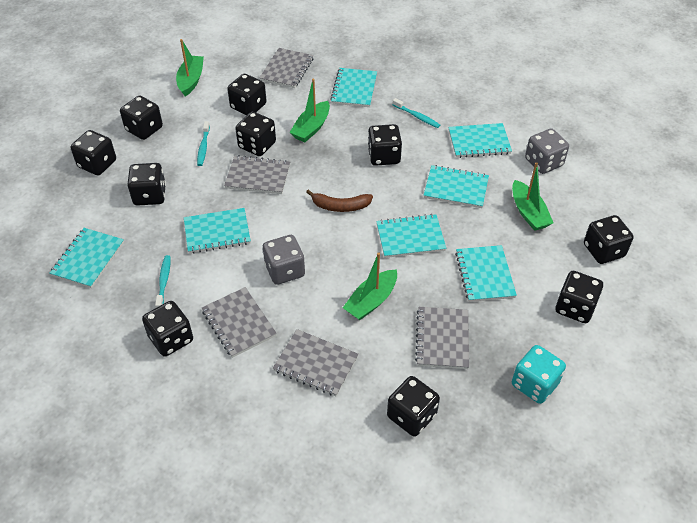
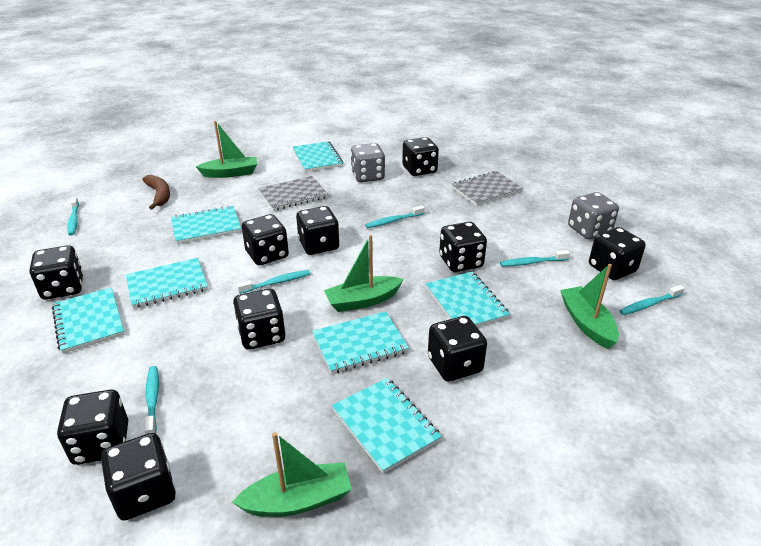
grey notebook: 5 -> 2
turquoise dice: 1 -> 0
turquoise toothbrush: 3 -> 6

